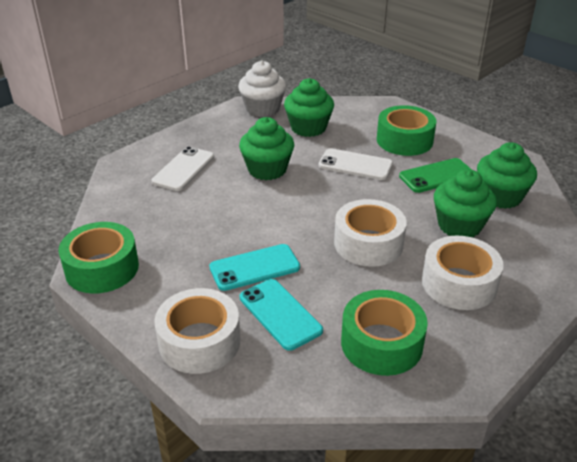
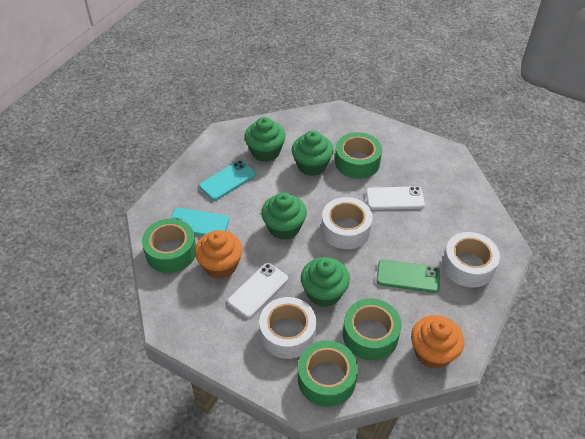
green tape: 3 -> 4
orange cupcake: 0 -> 2
white cupcake: 1 -> 0

